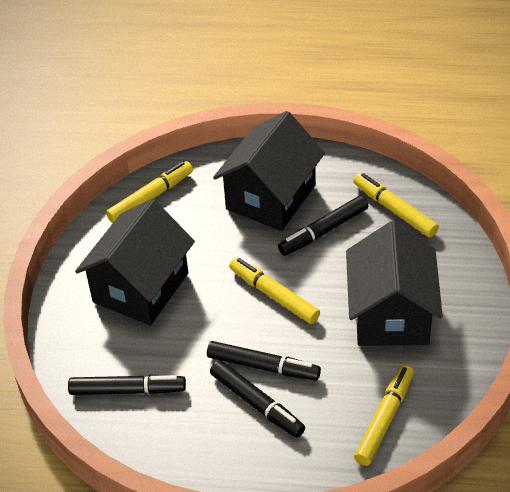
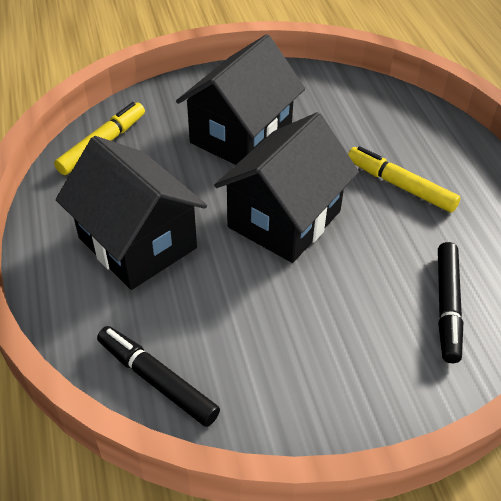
black marker: 4 -> 2
yellow marker: 4 -> 2

